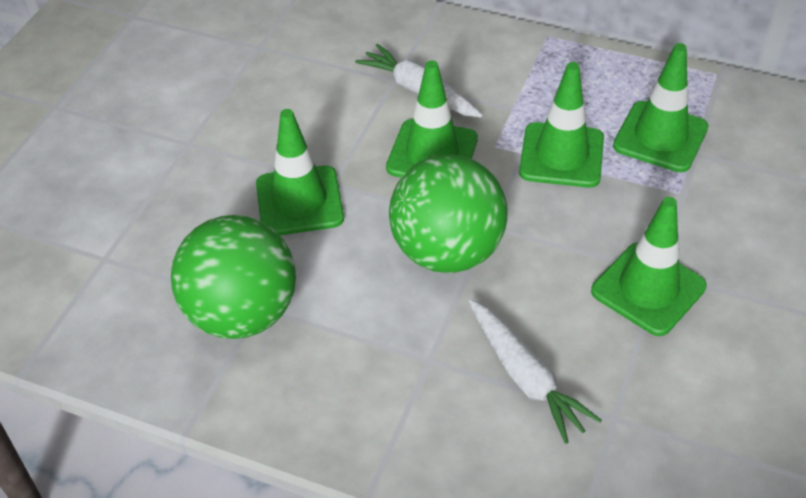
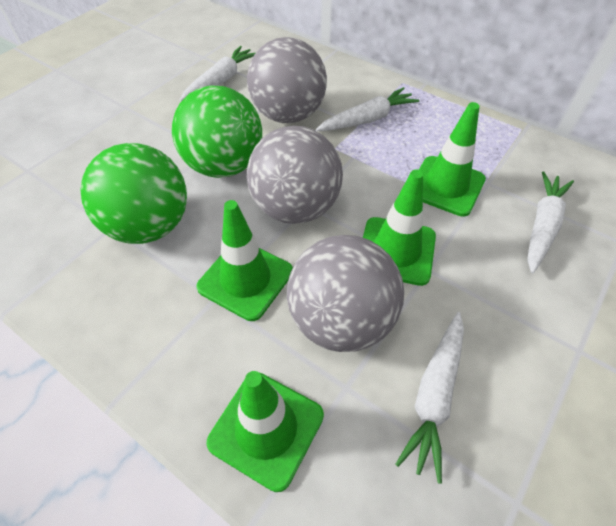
green traffic cone: 5 -> 4
grey ball: 0 -> 3
white carrot: 2 -> 4

